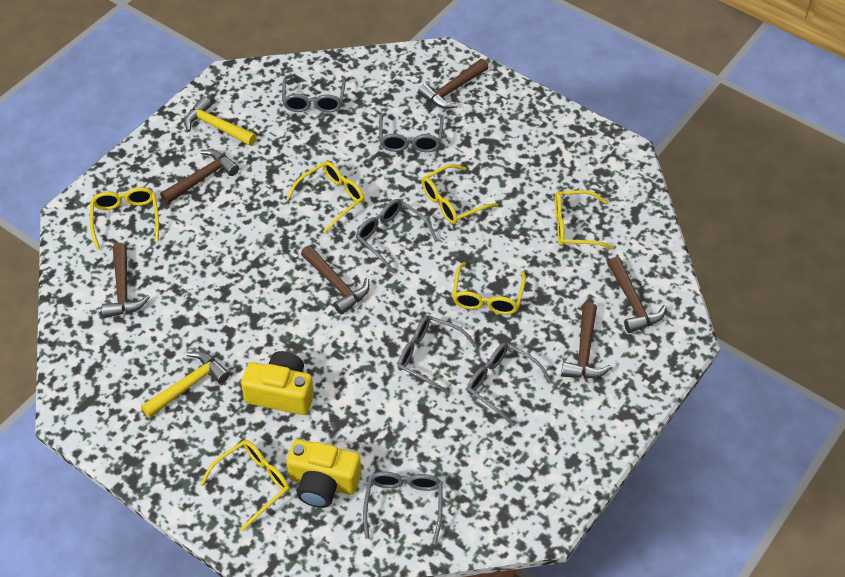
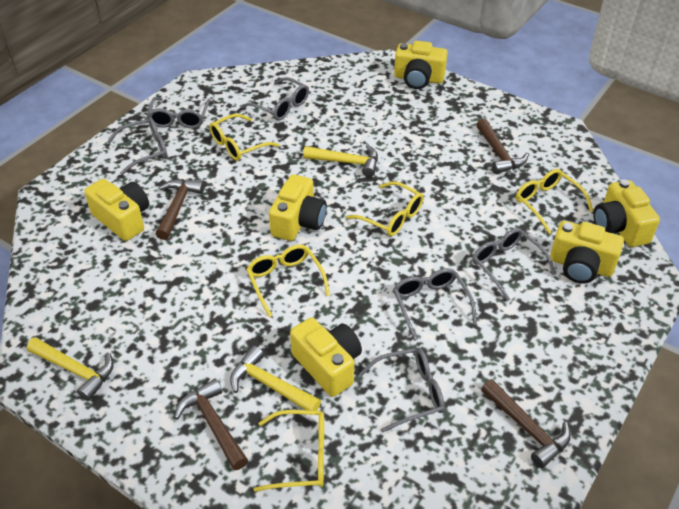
brown hammer: 6 -> 4
yellow camera: 2 -> 6
yellow glasses: 6 -> 5
yellow hammer: 2 -> 3

